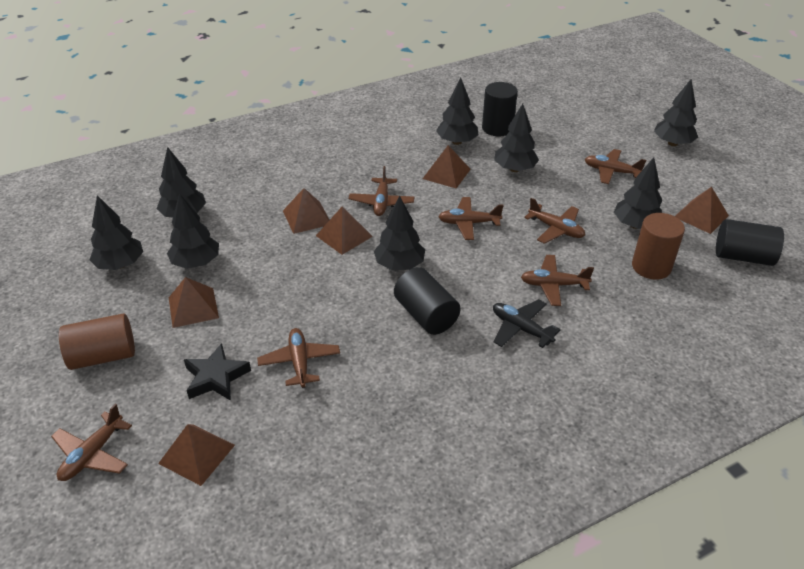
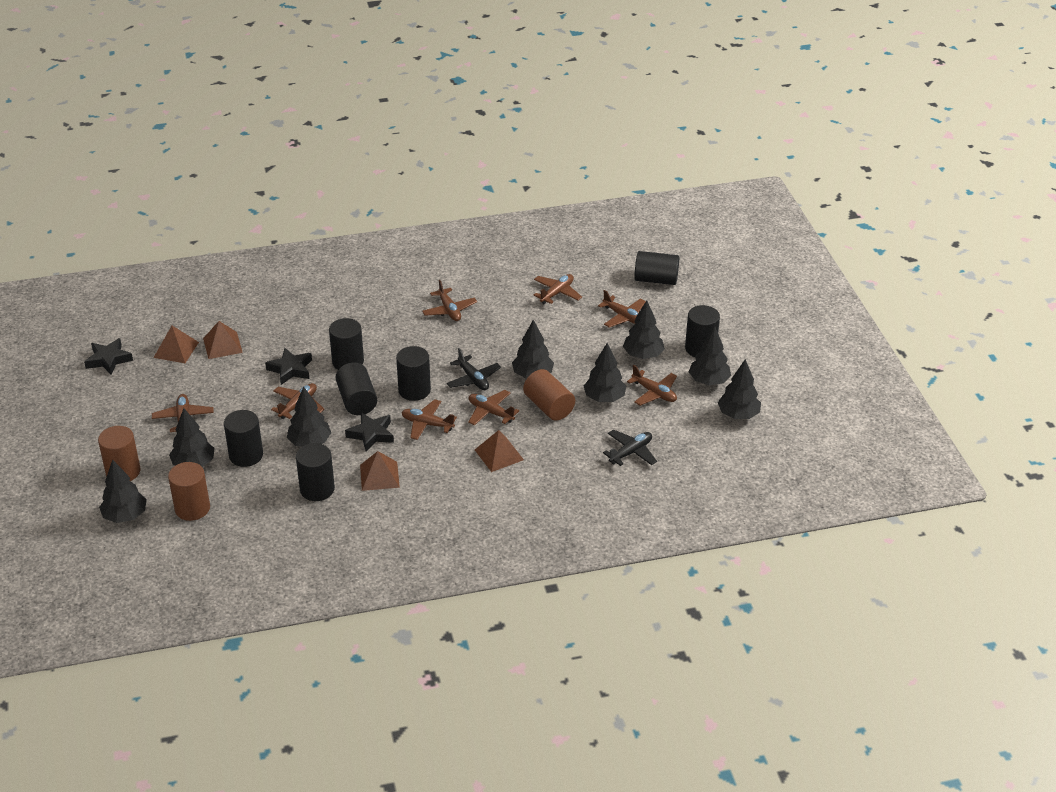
black cylinder: 3 -> 7
black plane: 1 -> 2
black star: 1 -> 3
brown cylinder: 2 -> 3
brown plane: 7 -> 8
brown pyramid: 6 -> 4

